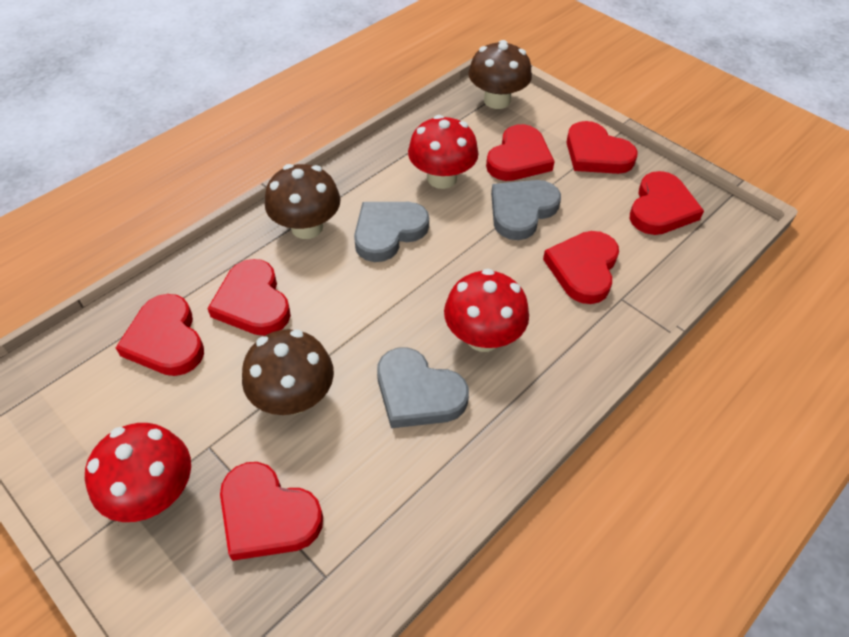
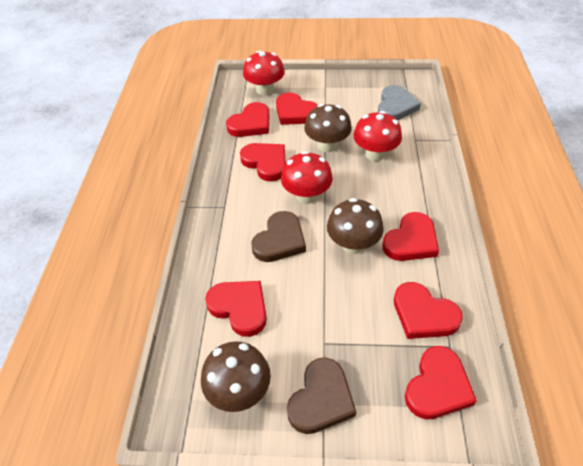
brown heart: 0 -> 2
grey heart: 3 -> 1

